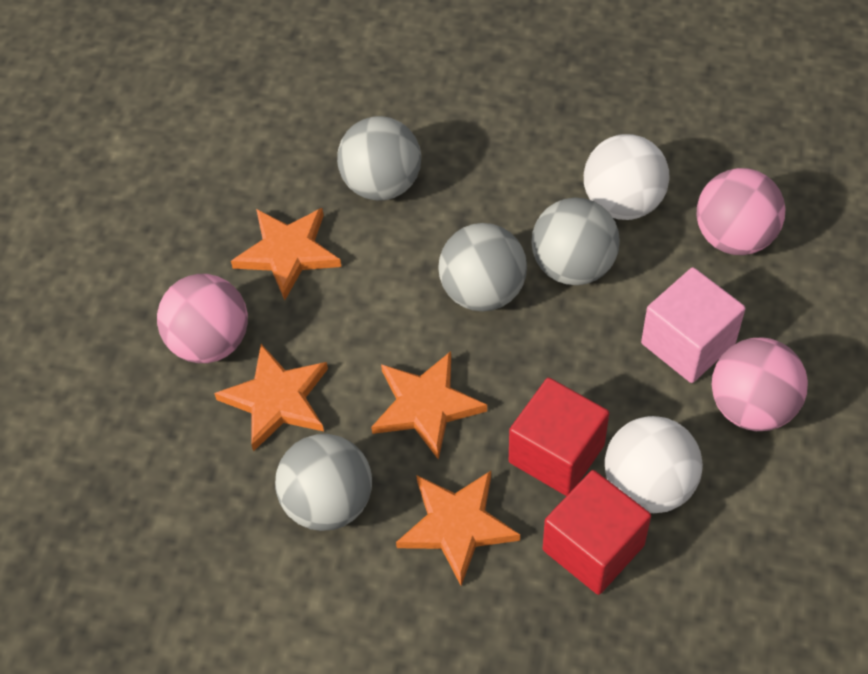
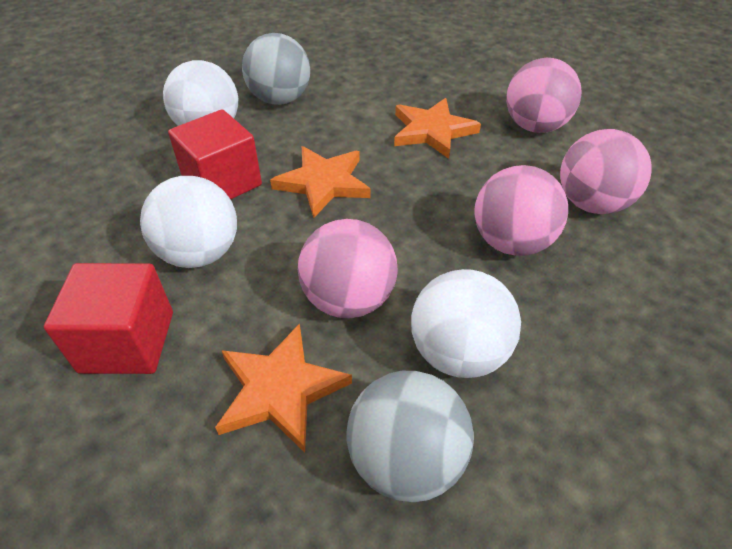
grey ball: 4 -> 2
orange star: 4 -> 3
pink ball: 3 -> 4
pink cube: 1 -> 0
white ball: 2 -> 3

